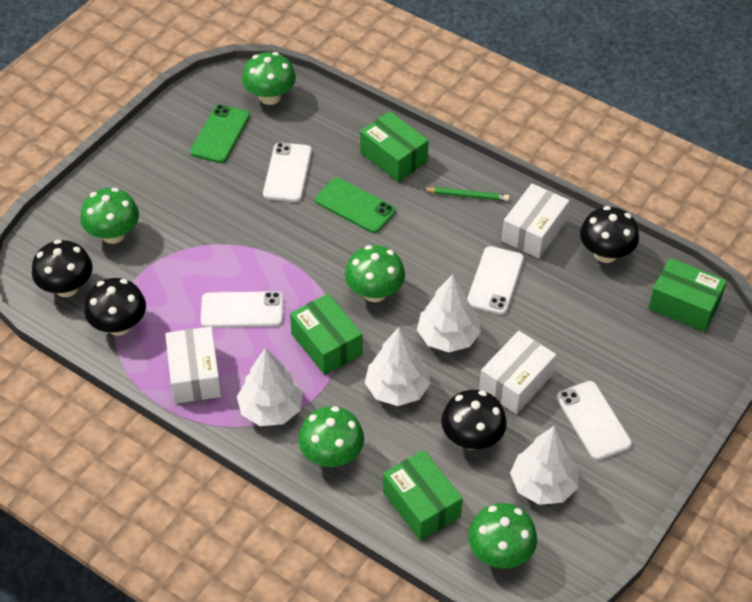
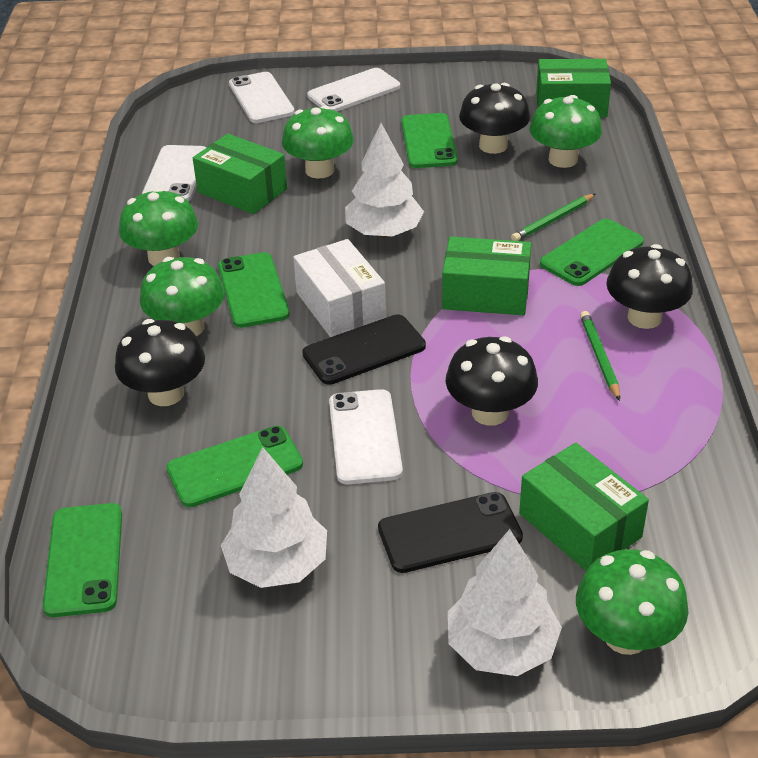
black phone: 0 -> 2
green pencil: 1 -> 2
green phone: 2 -> 5
white box: 3 -> 1
white tree: 4 -> 3

